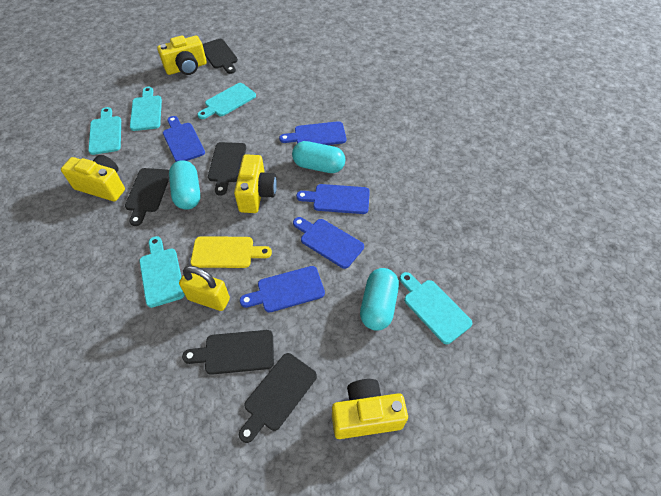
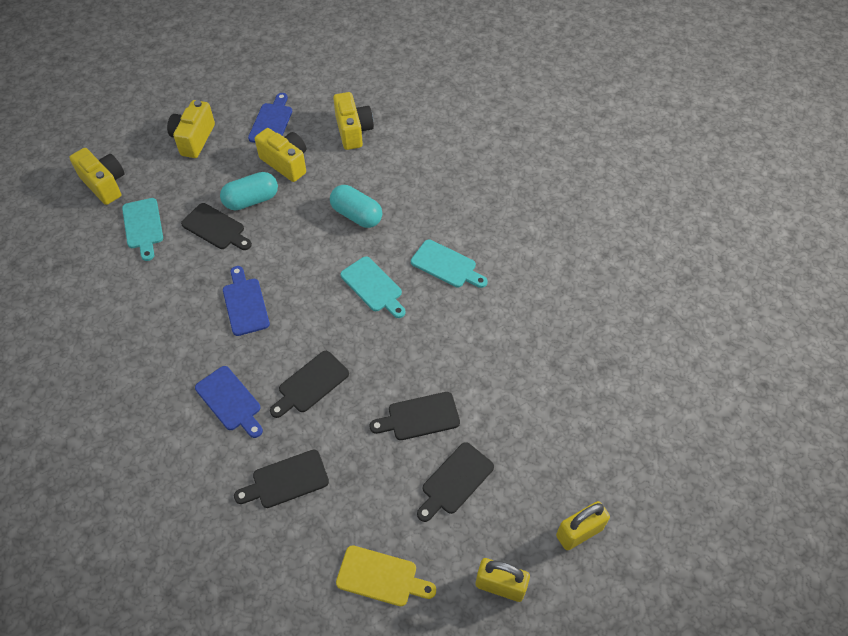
blue cutting board: 5 -> 3
turquoise capsule: 3 -> 2
turquoise cutting board: 5 -> 3
yellow padlock: 1 -> 2

